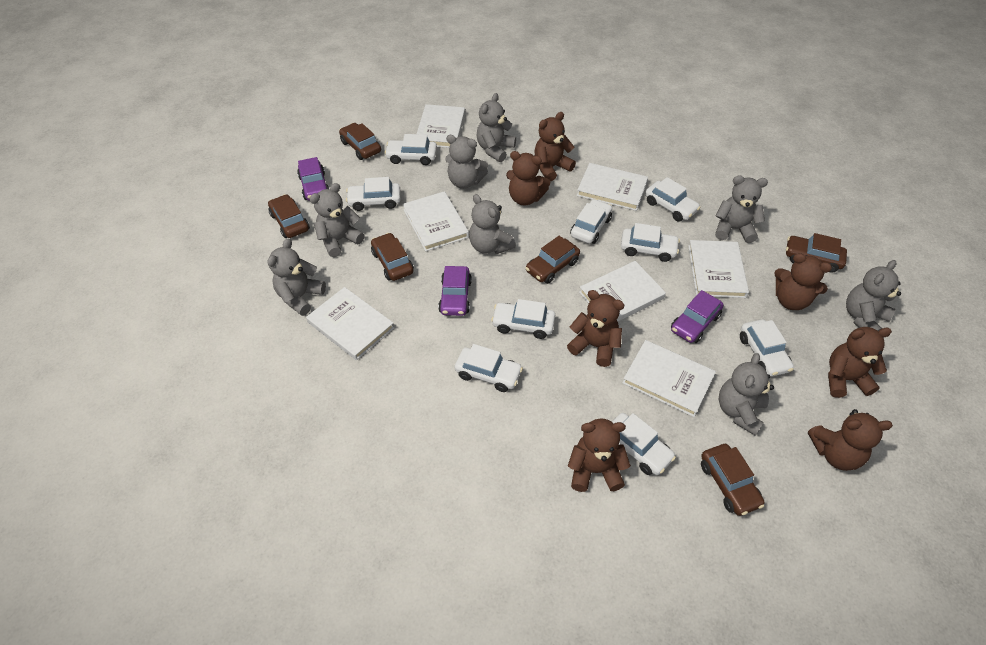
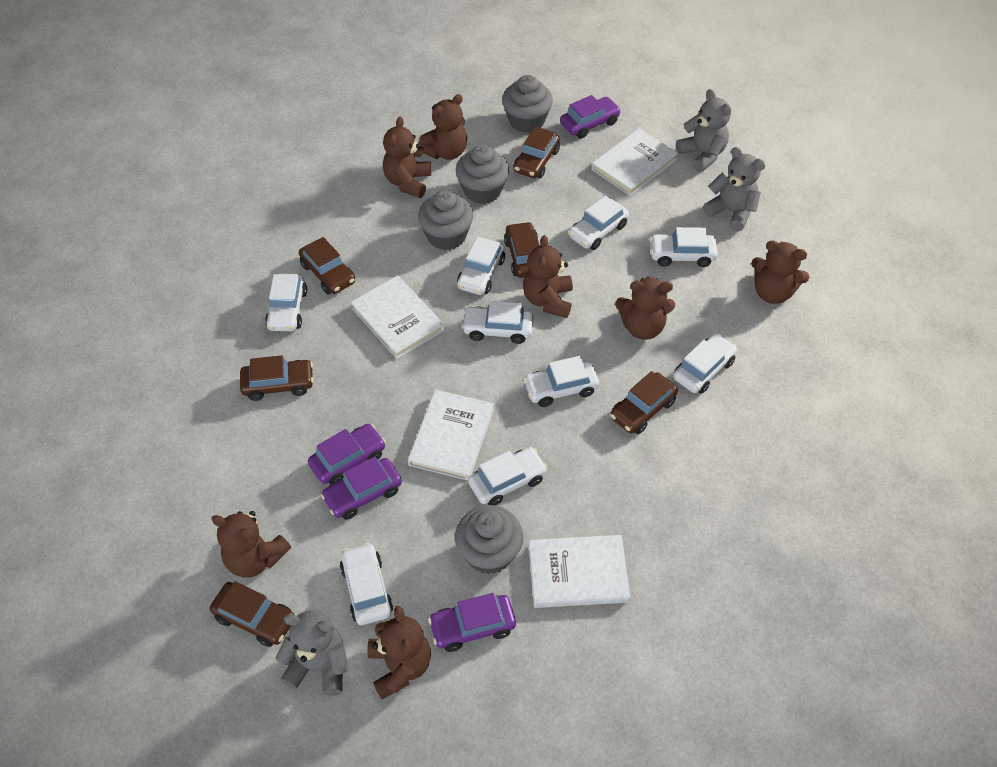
grey cupcake: 0 -> 4
grey teddy bear: 8 -> 3
purple car: 3 -> 4
white book: 7 -> 4

